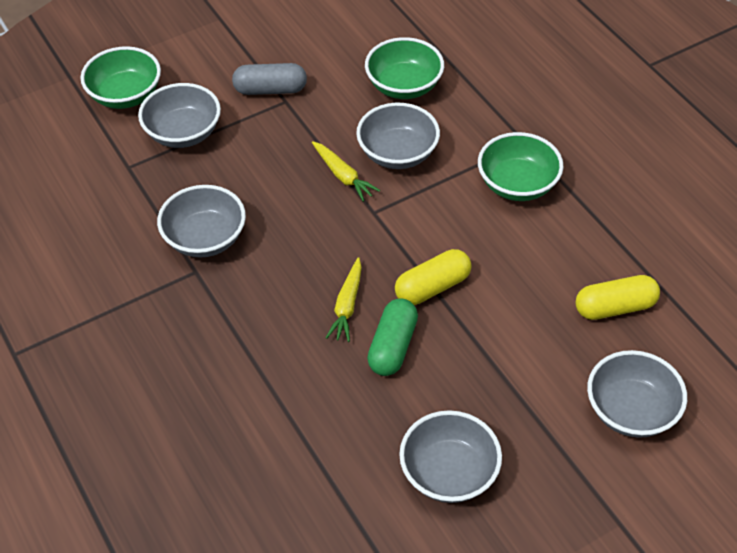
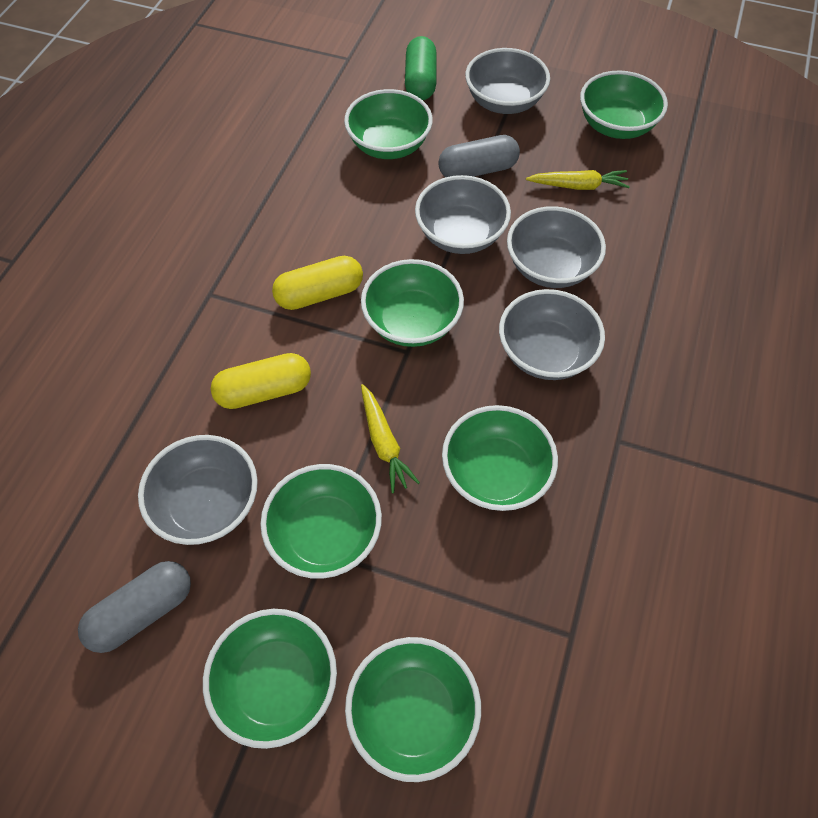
green bowl: 3 -> 7
grey capsule: 1 -> 2

